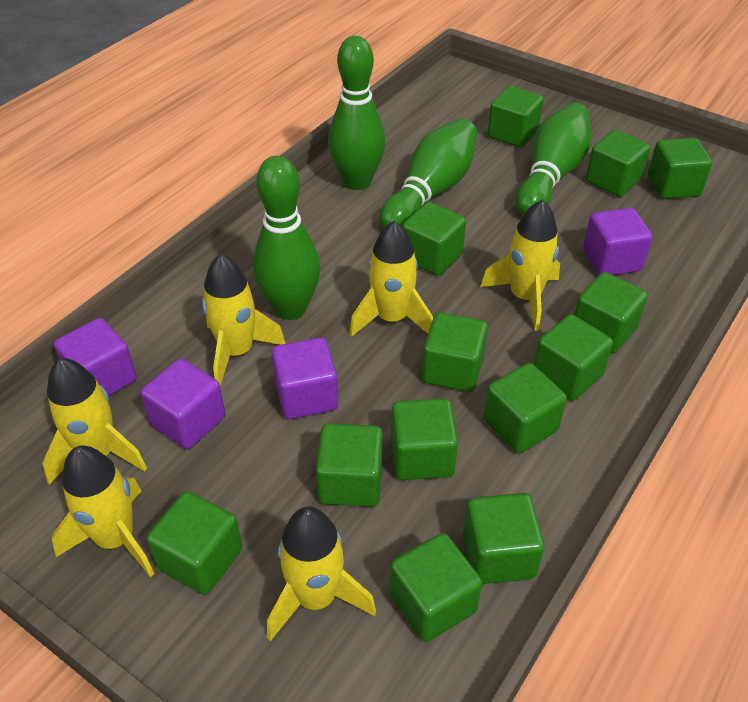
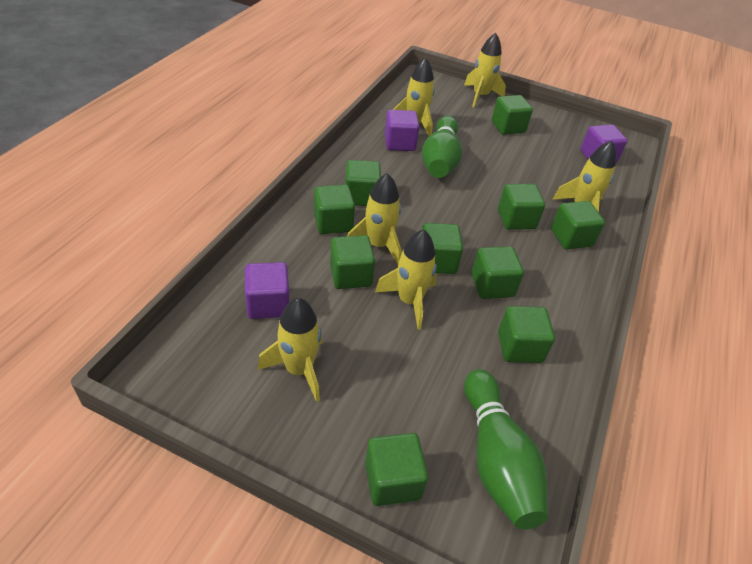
green bowling pin: 4 -> 2
green cube: 13 -> 10
purple cube: 4 -> 3

